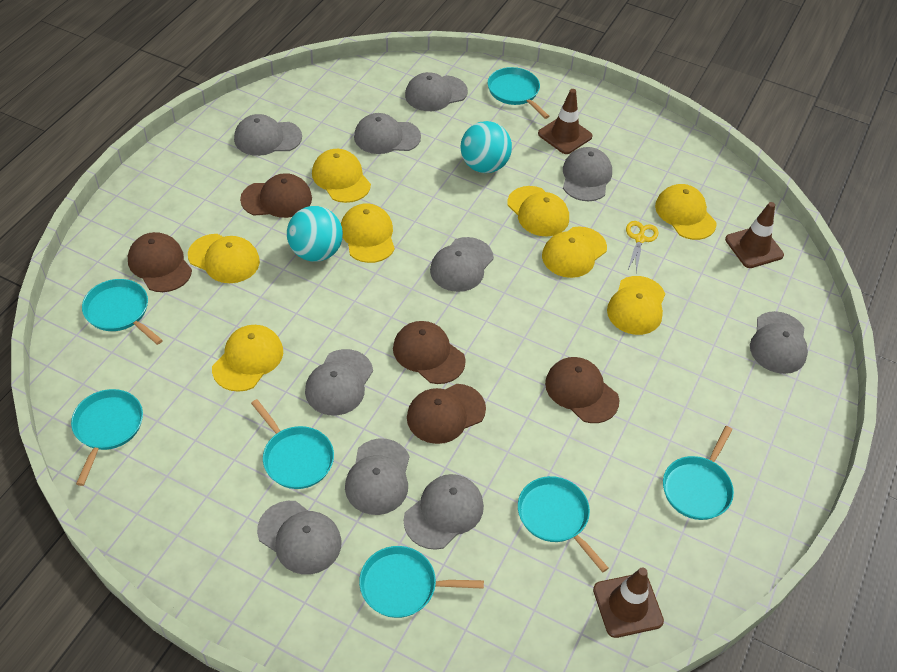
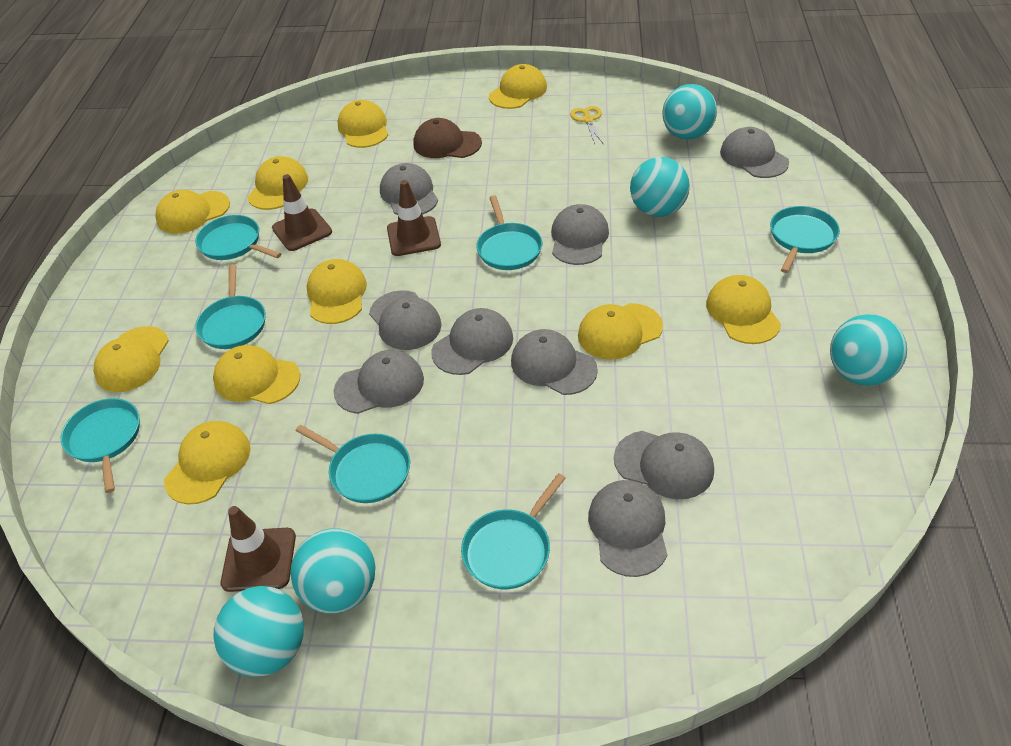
brown cap: 5 -> 1
grey cap: 10 -> 9
turquoise ball: 2 -> 5
yellow cap: 8 -> 10

